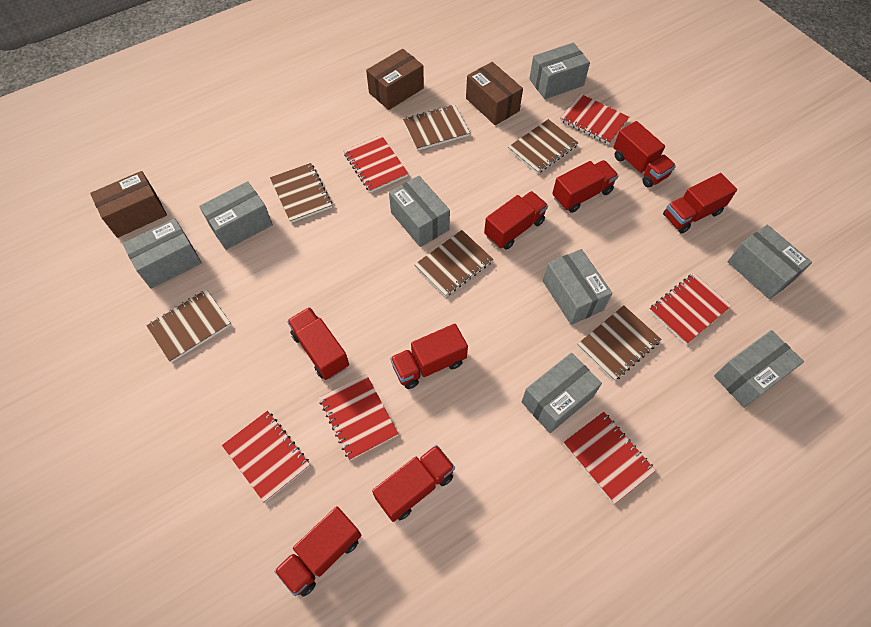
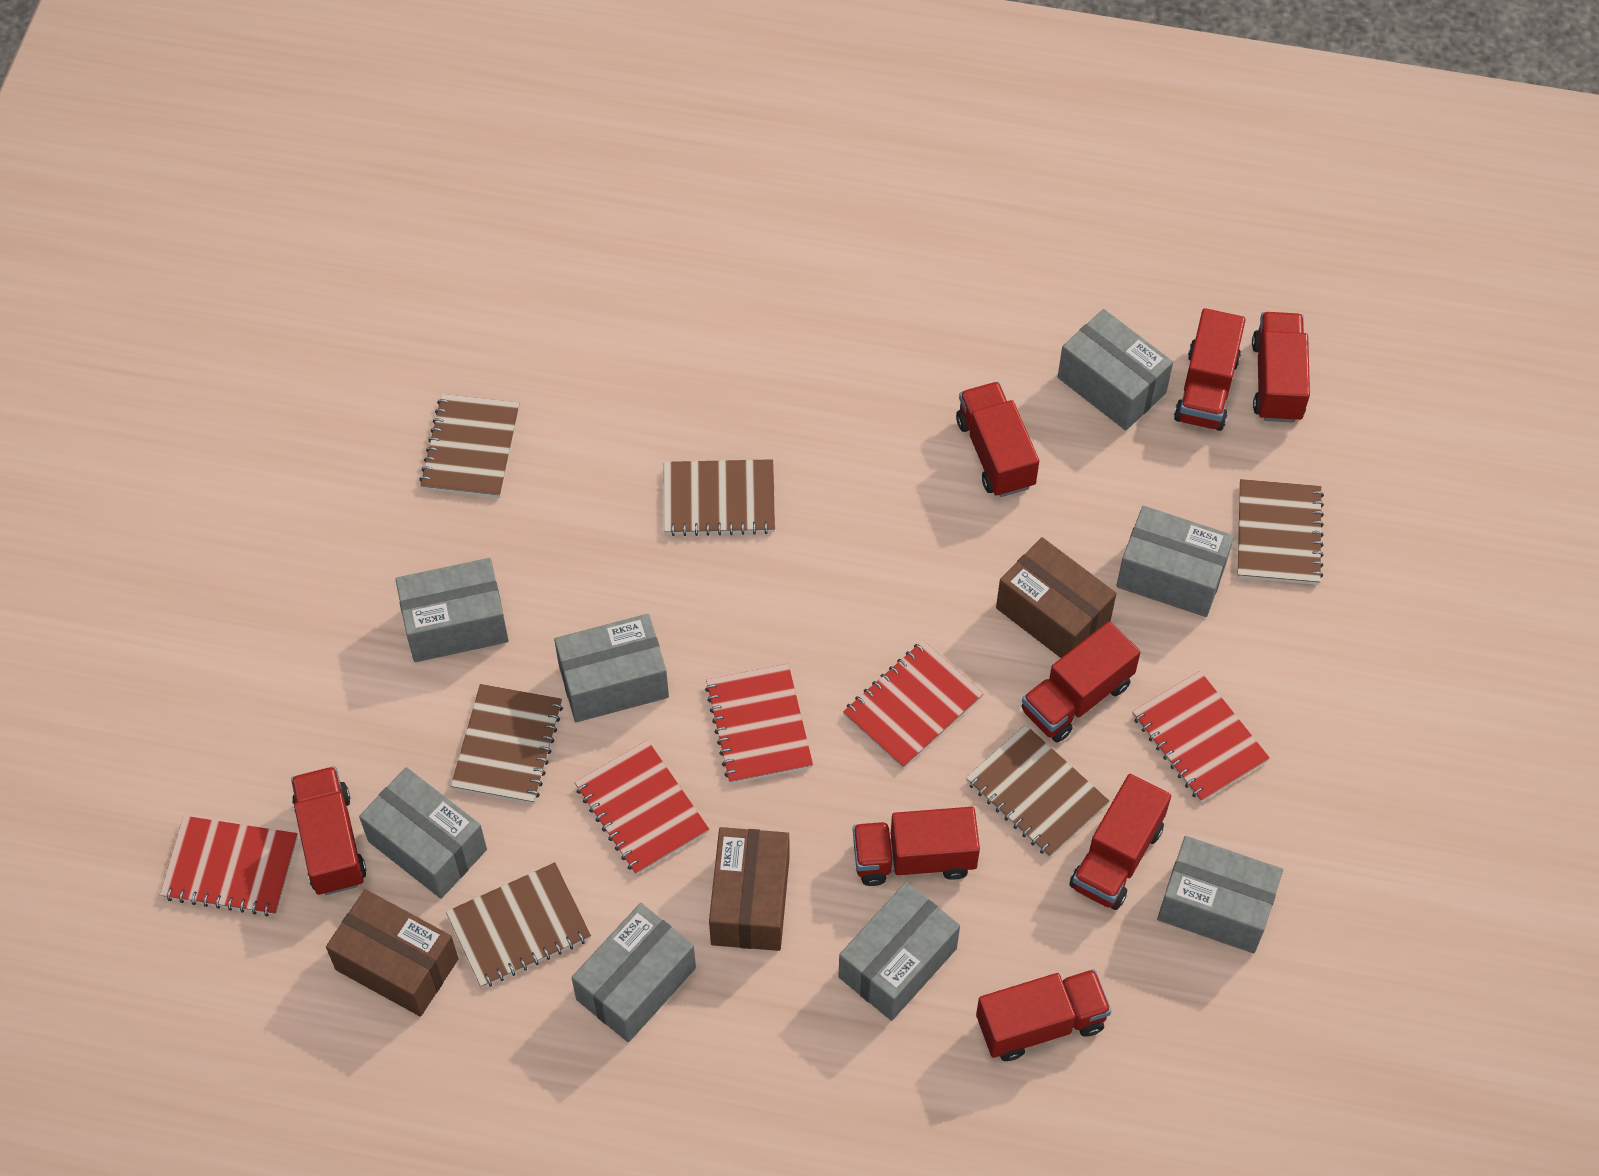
red notebook: 6 -> 5

